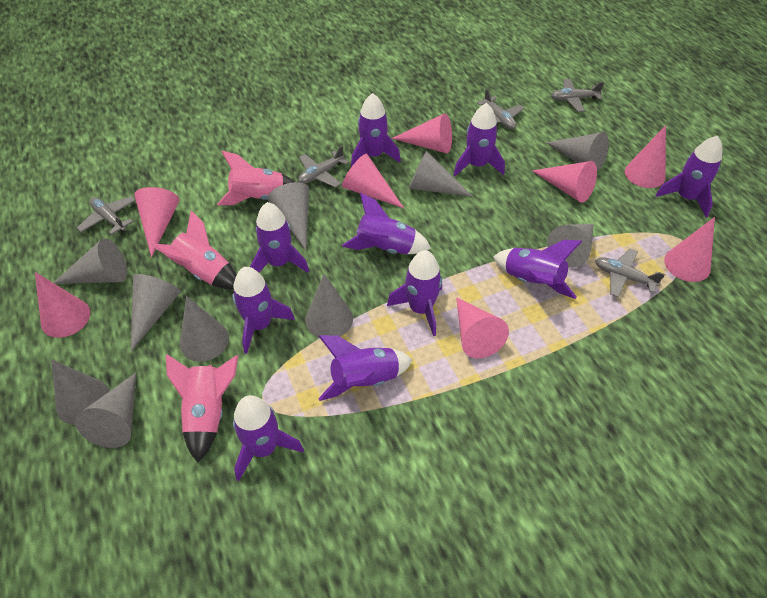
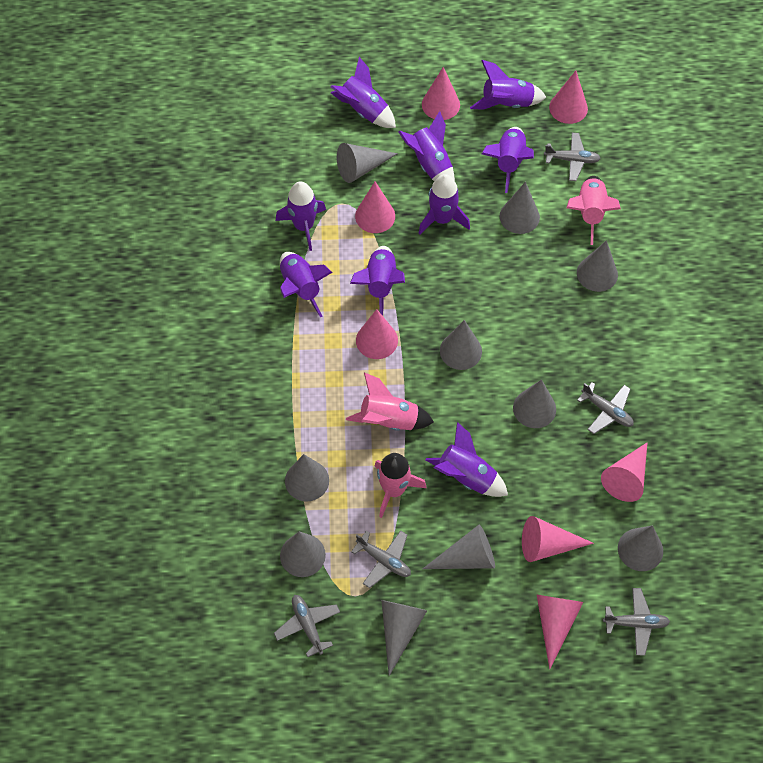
pink cone: 8 -> 7
purple rocket: 10 -> 9

